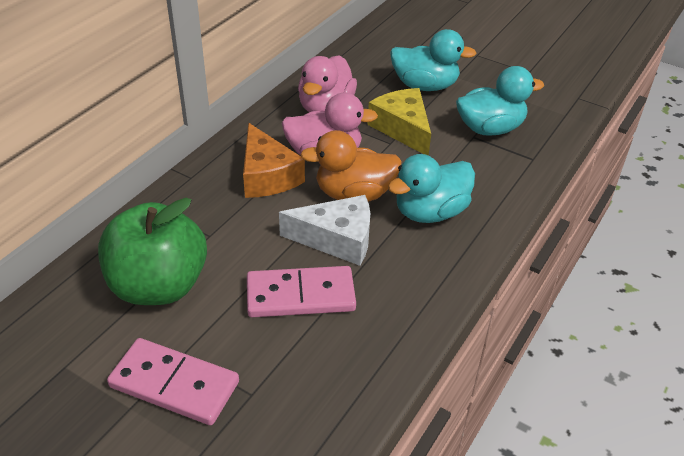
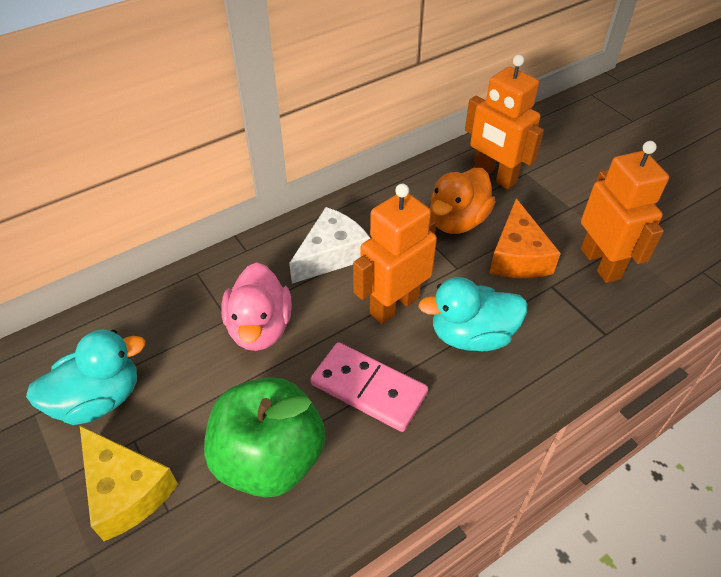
orange robot: 0 -> 3
pink domino: 2 -> 1
pink duck: 2 -> 1
turquoise duck: 3 -> 2

